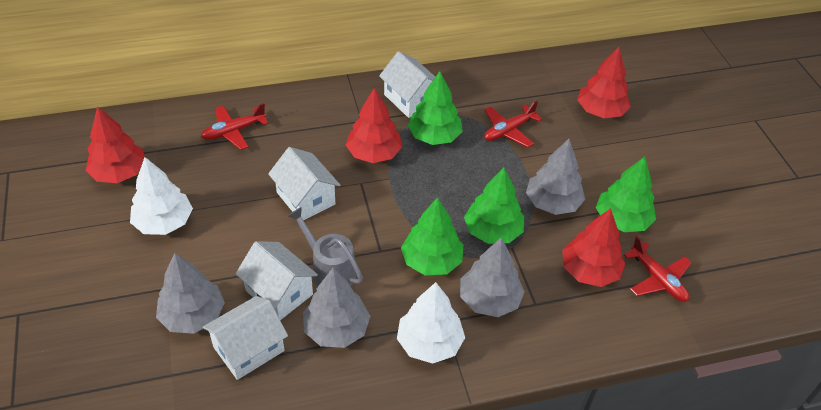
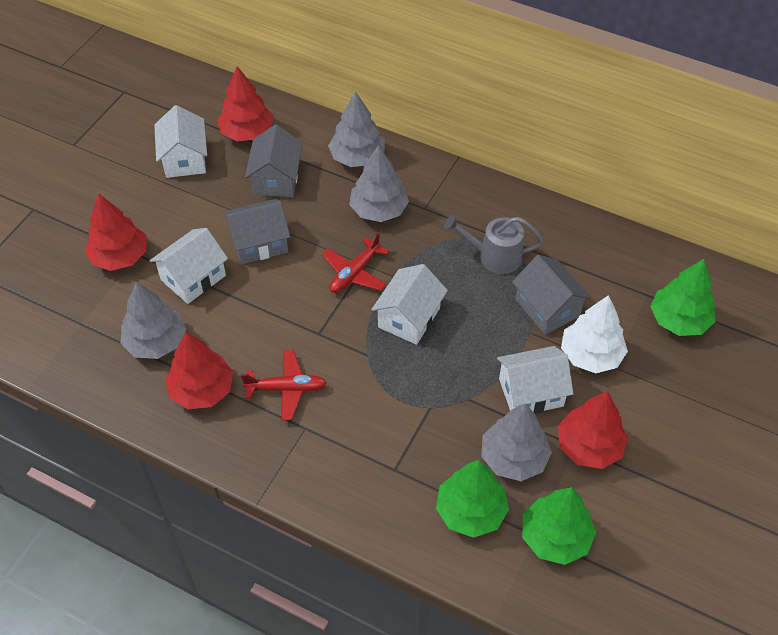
green tree: 4 -> 3
grey house: 0 -> 3
red plane: 3 -> 2
white tree: 2 -> 1

